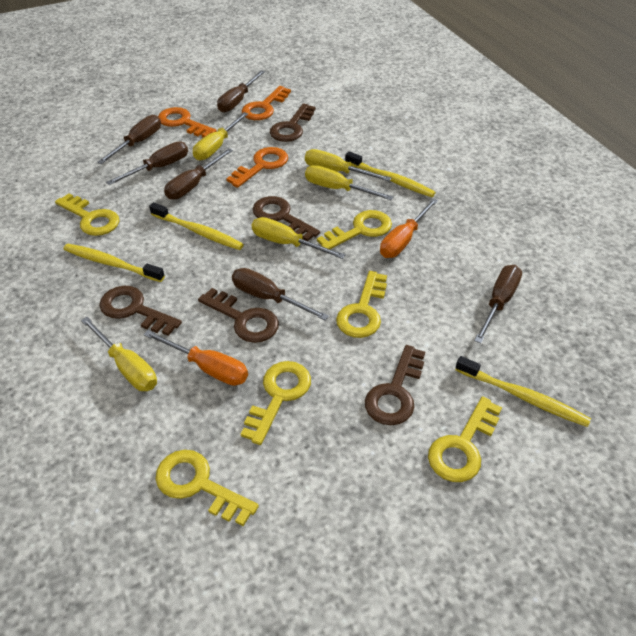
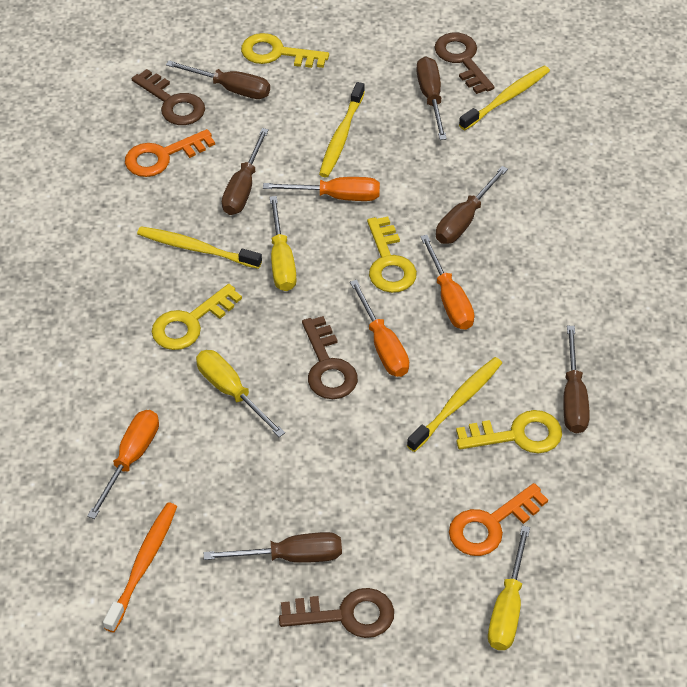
brown key: 5 -> 4
orange key: 3 -> 2
orange screwdriver: 2 -> 4
orange toothbrush: 0 -> 1
yellow key: 6 -> 4
yellow screwdriver: 5 -> 3

